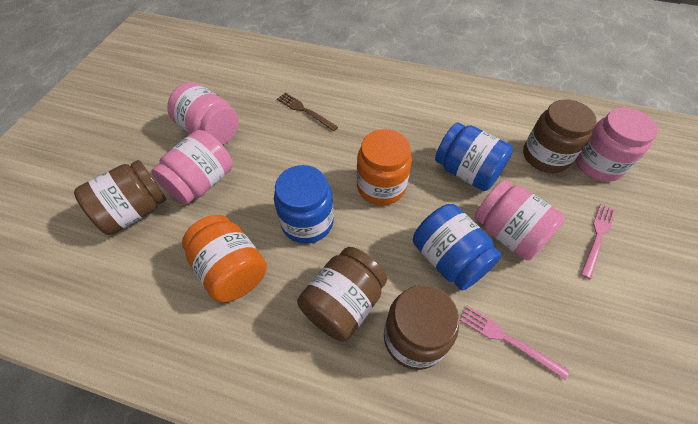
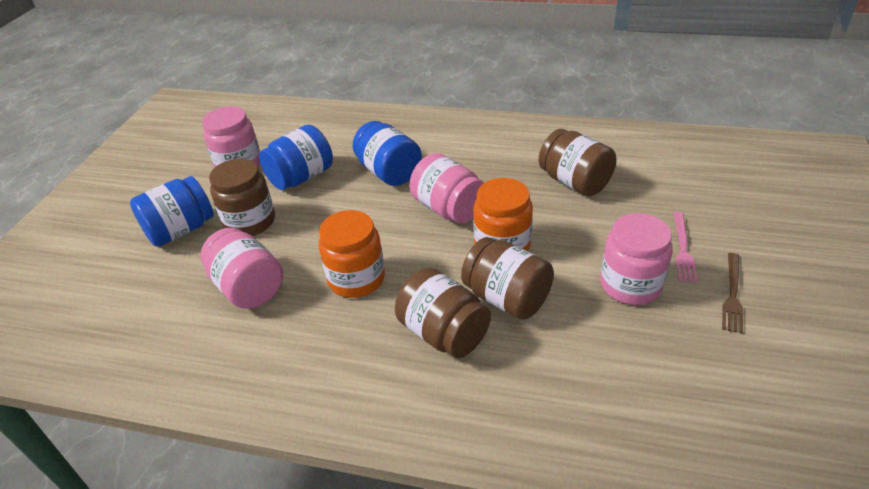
pink fork: 2 -> 1

